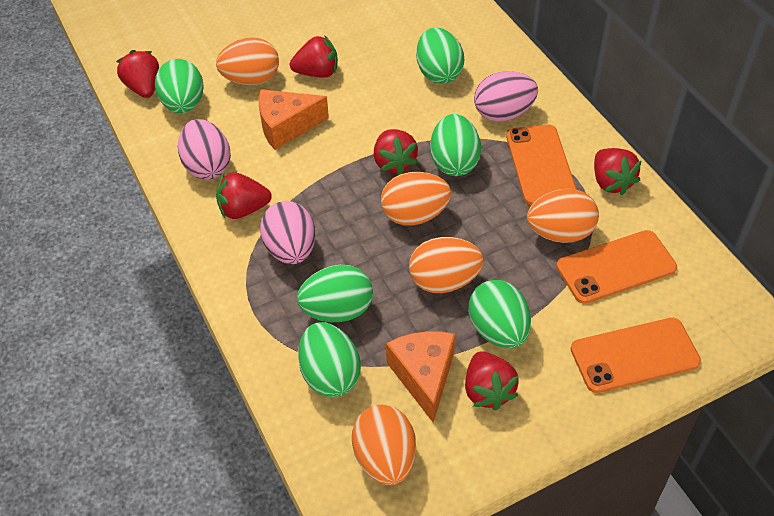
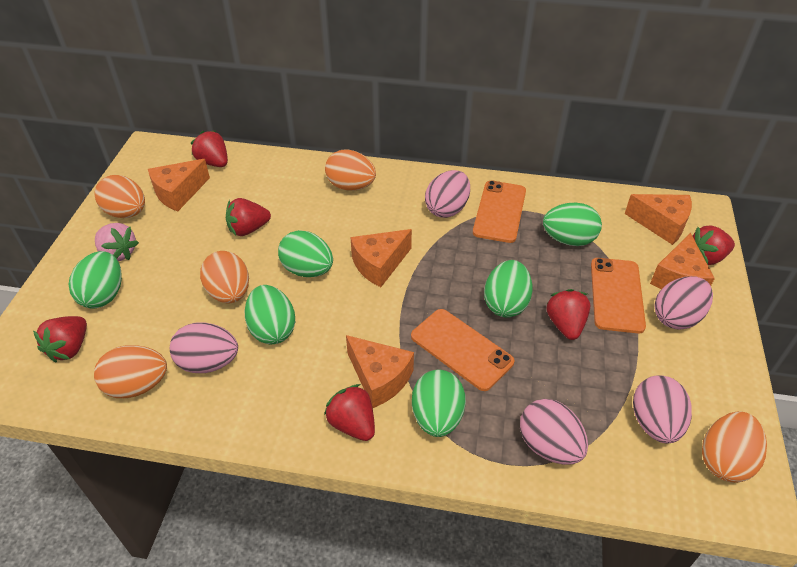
orange cheese: 2 -> 5
pink egg: 3 -> 5
pink strawberry: 0 -> 1

